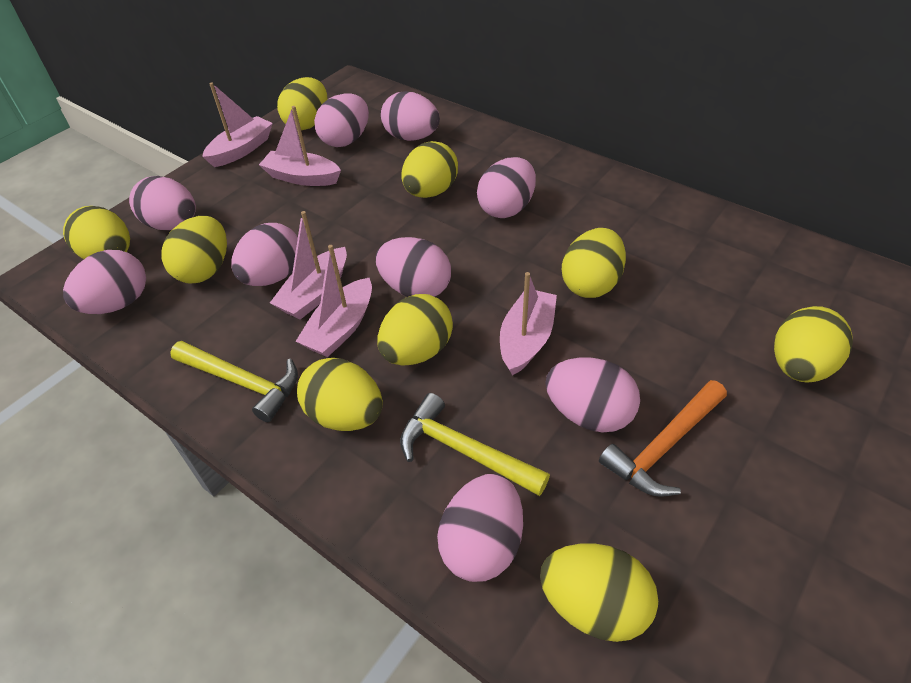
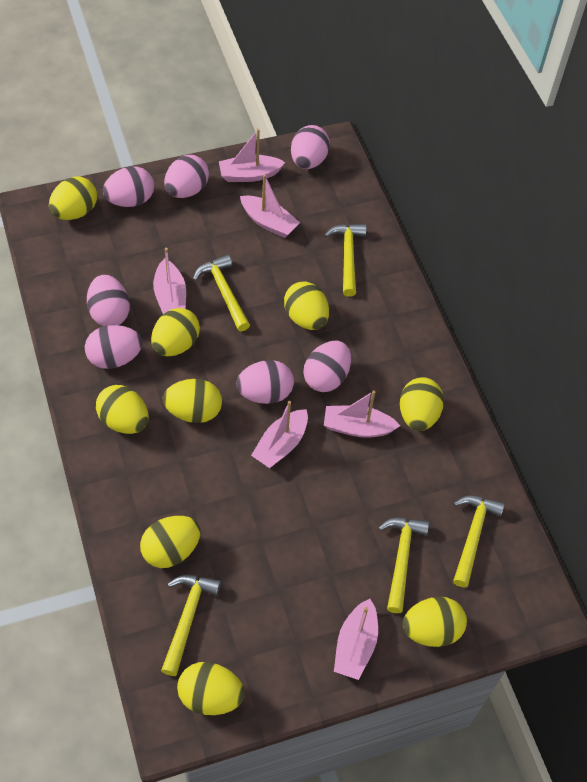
orange hammer: 1 -> 0
pink boat: 5 -> 6
pink egg: 9 -> 7
yellow hammer: 2 -> 5

